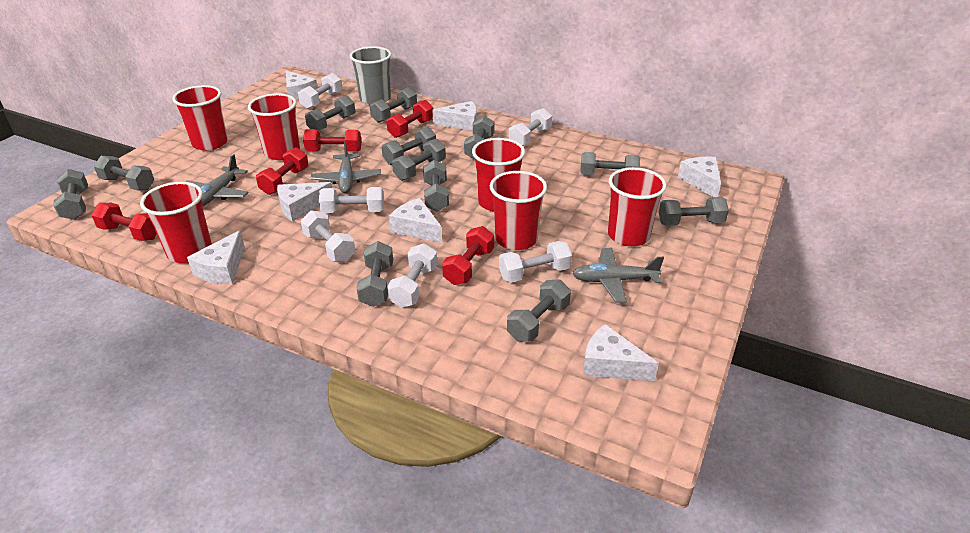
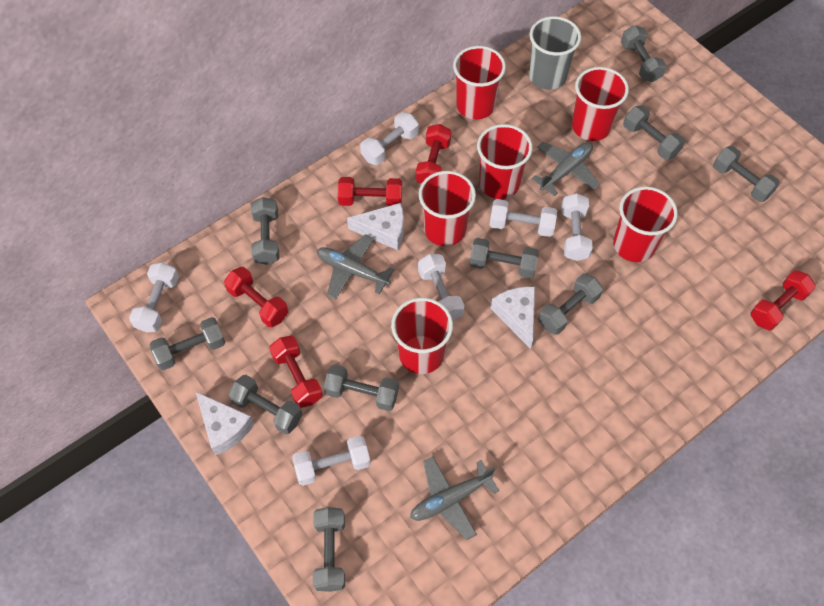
grey dumbbell: 12 -> 10
white cheese: 7 -> 3

